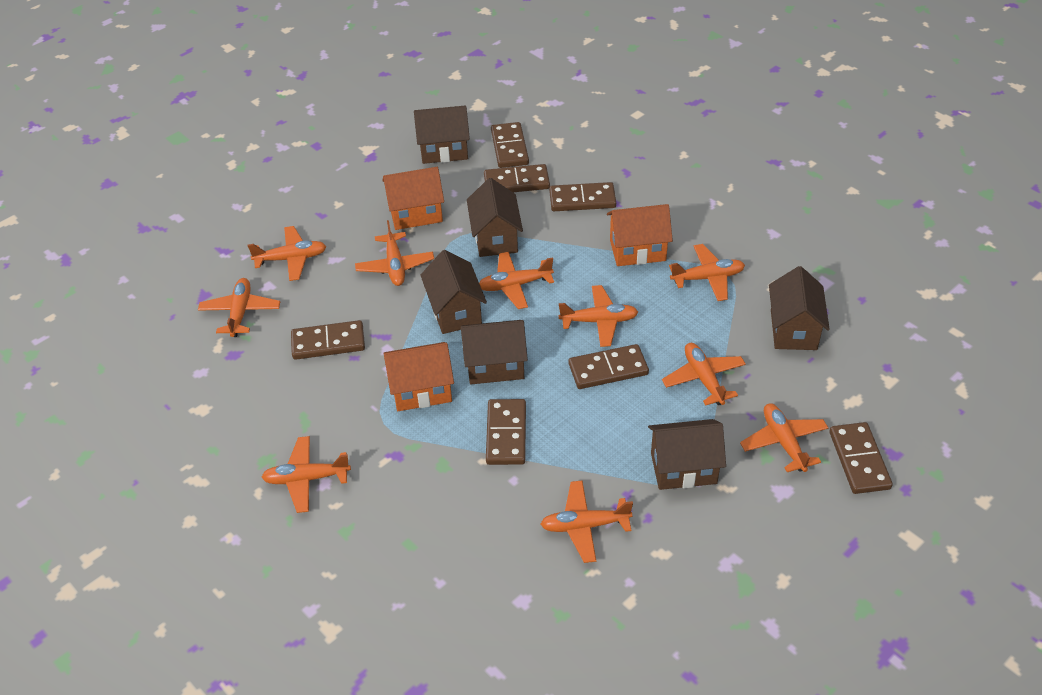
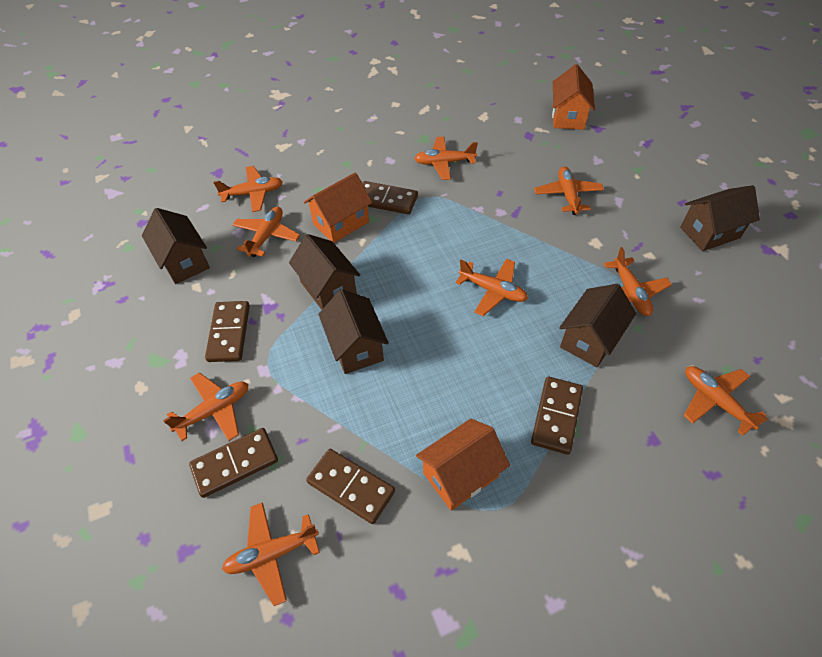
brown domino: 7 -> 5
brown house: 6 -> 5
orange plane: 10 -> 9

